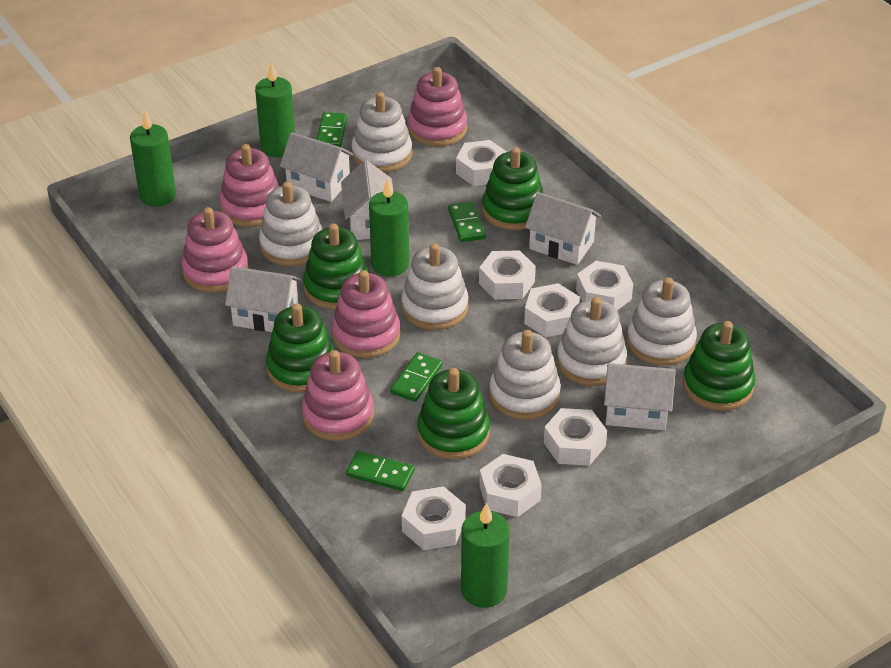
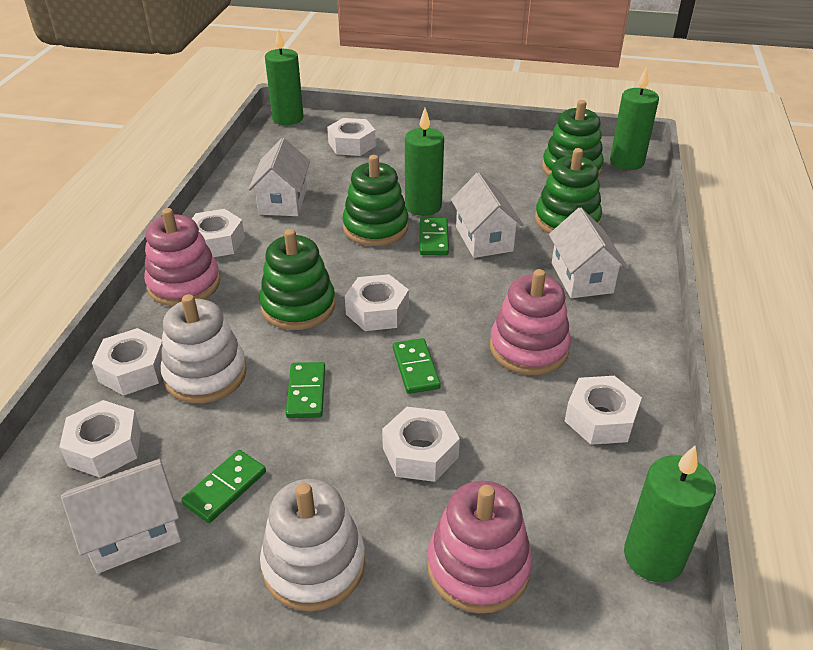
green stacking toy: 5 -> 4
pink stacking toy: 5 -> 3
white house: 5 -> 4
white stacking toy: 6 -> 2

